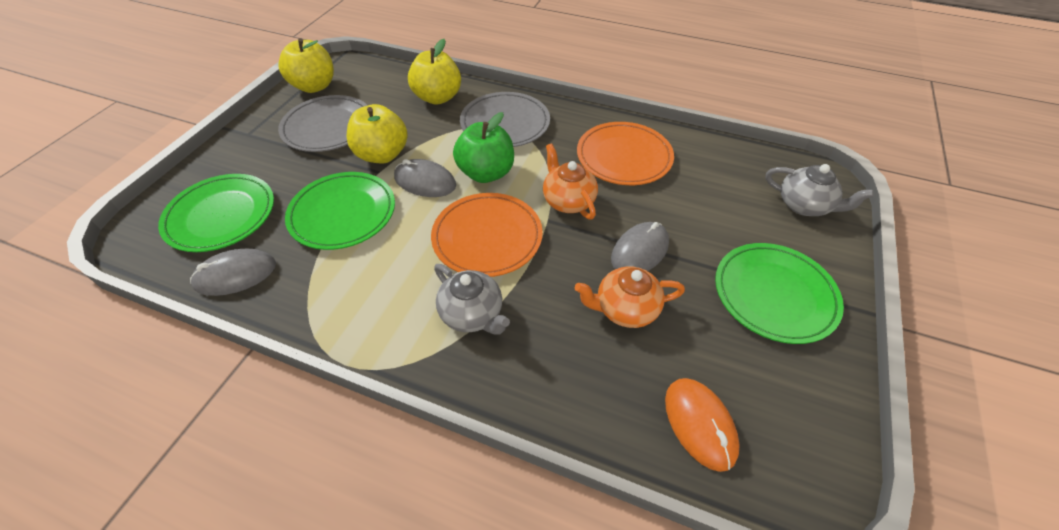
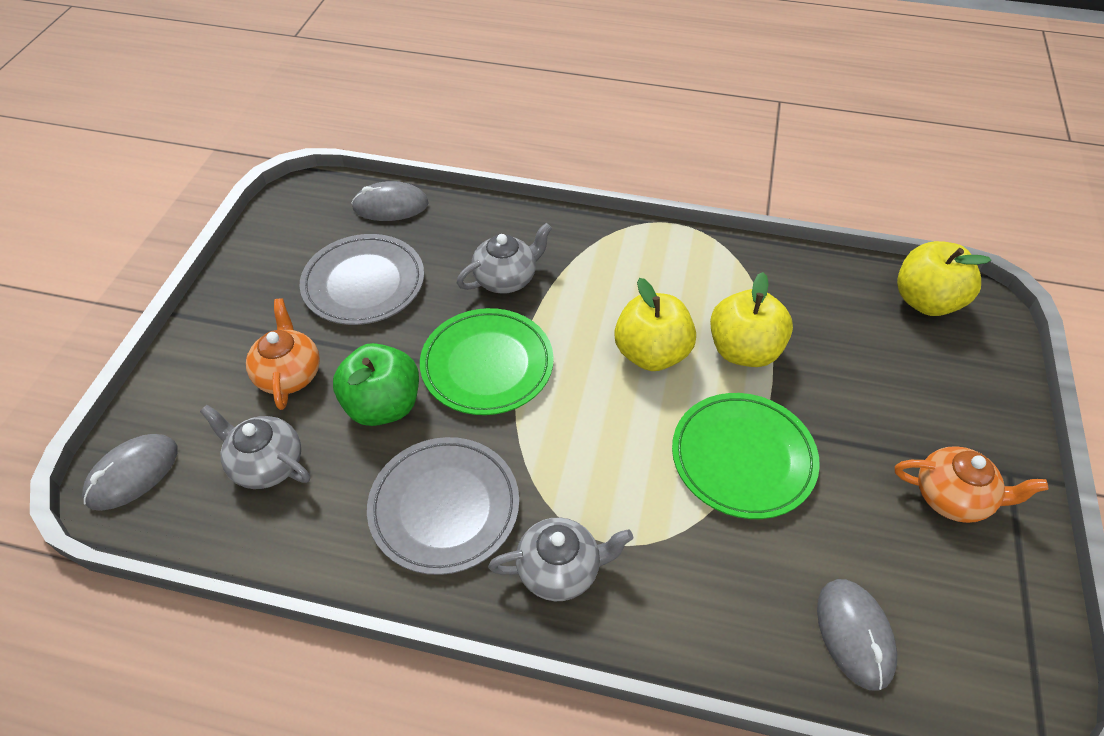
green plate: 3 -> 2
grey teapot: 2 -> 3
orange mouse: 1 -> 0
orange plate: 2 -> 0

